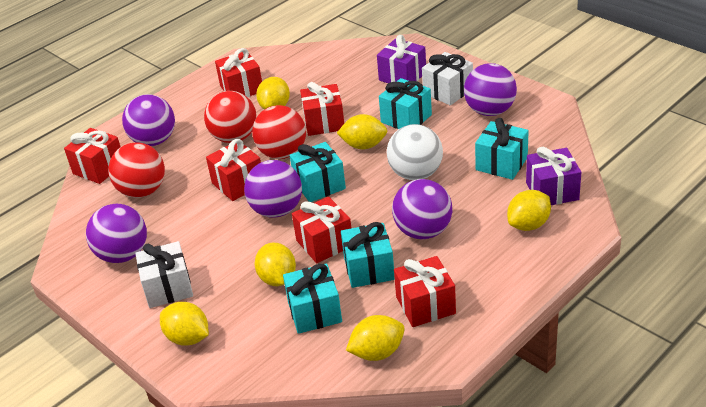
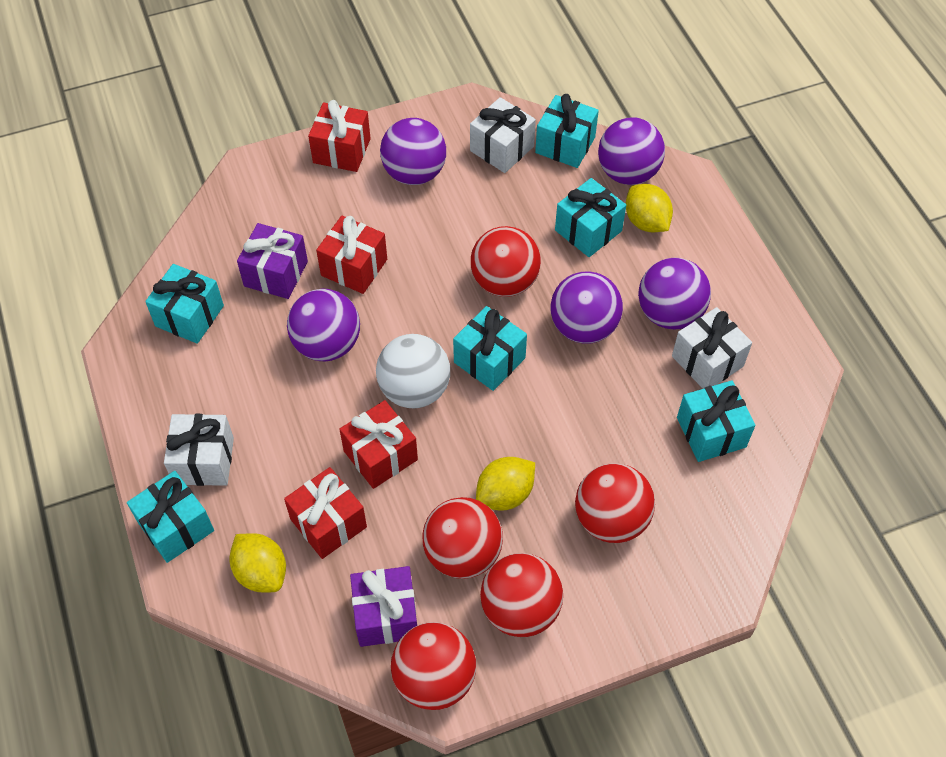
red ball: 3 -> 5
red gift: 6 -> 4
turquoise gift: 5 -> 6
white gift: 2 -> 3
yellow lemon: 6 -> 3

